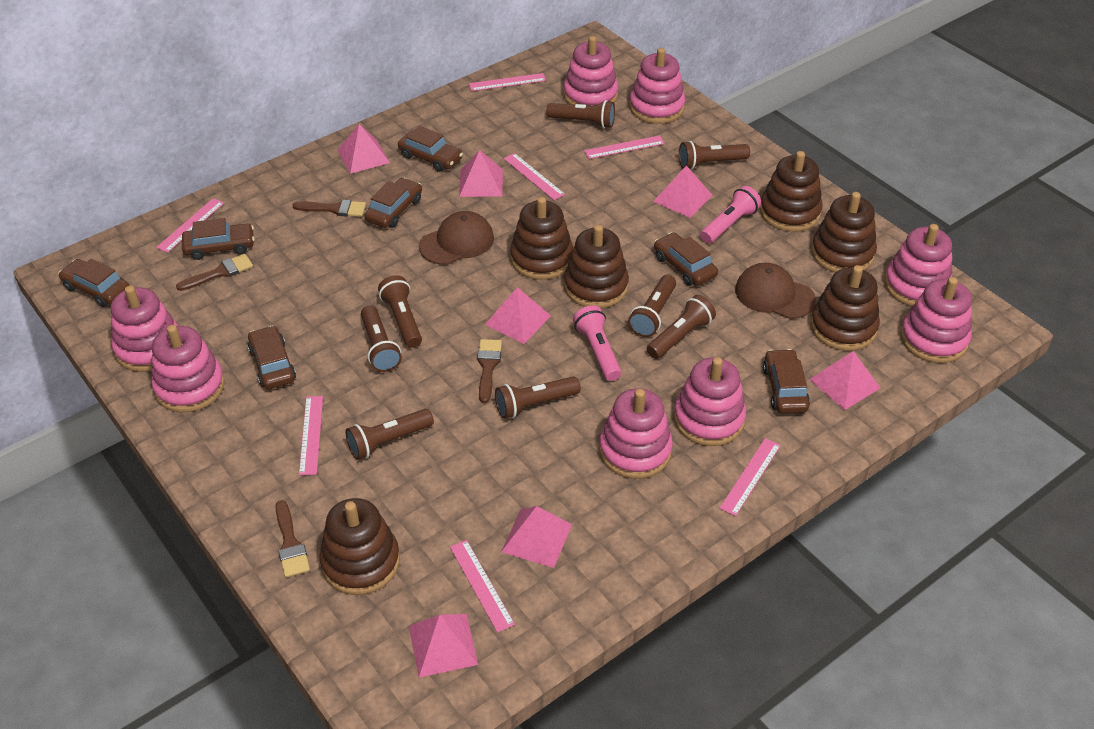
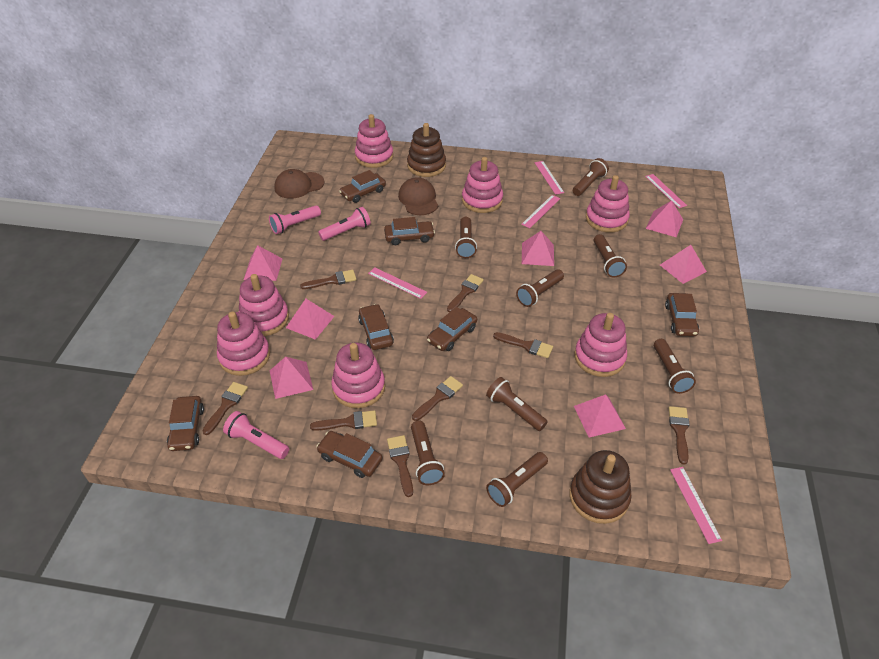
brown brush: 4 -> 8
brown stacking toy: 6 -> 2
pink flashlight: 2 -> 3
pink ruler: 7 -> 5
pink stacking toy: 8 -> 7

